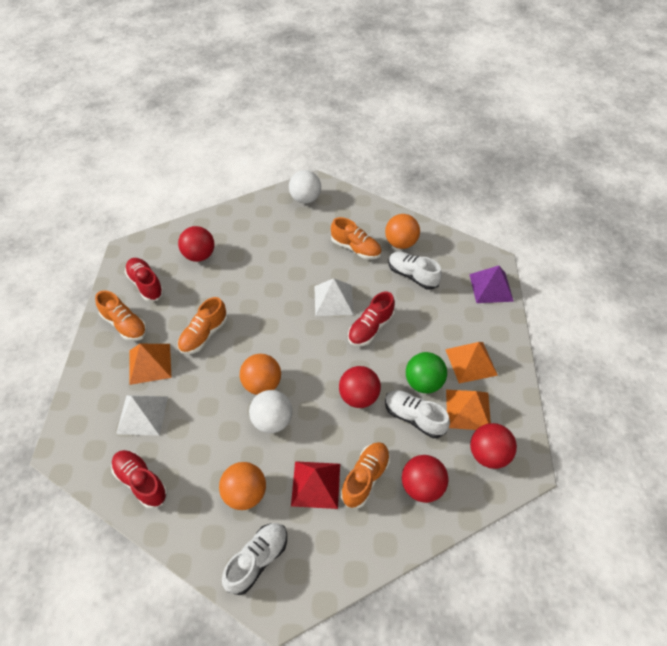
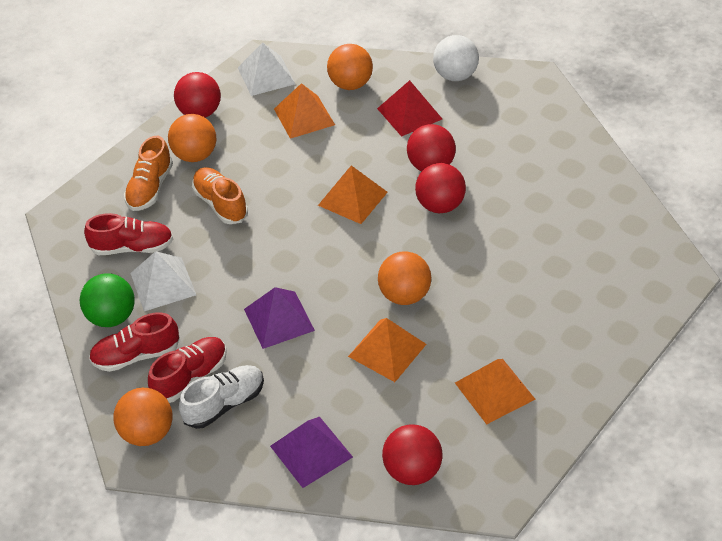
orange ball: 3 -> 4
orange pyramid: 3 -> 4
orange shoe: 4 -> 2
purple pyramid: 1 -> 2
white ball: 2 -> 1
white shoe: 3 -> 1

